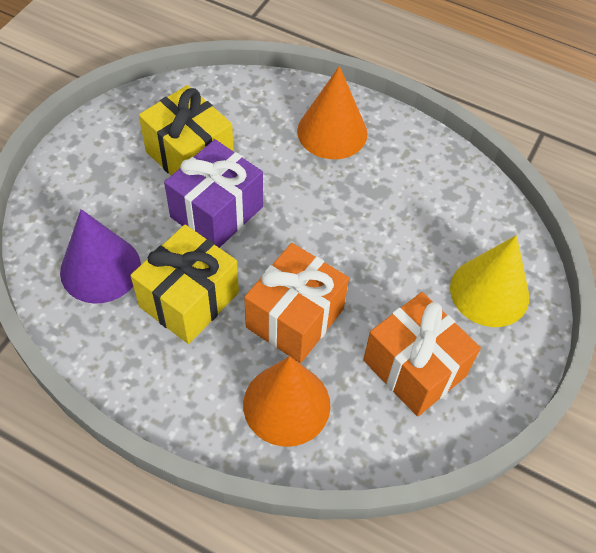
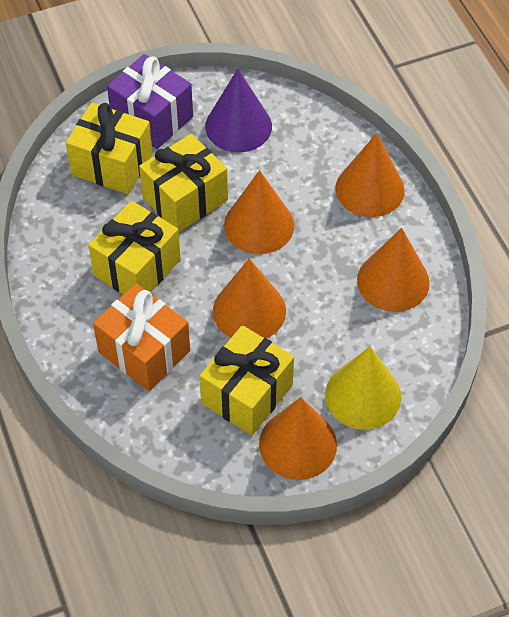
orange cone: 2 -> 5
orange gift: 2 -> 1
yellow gift: 2 -> 4

